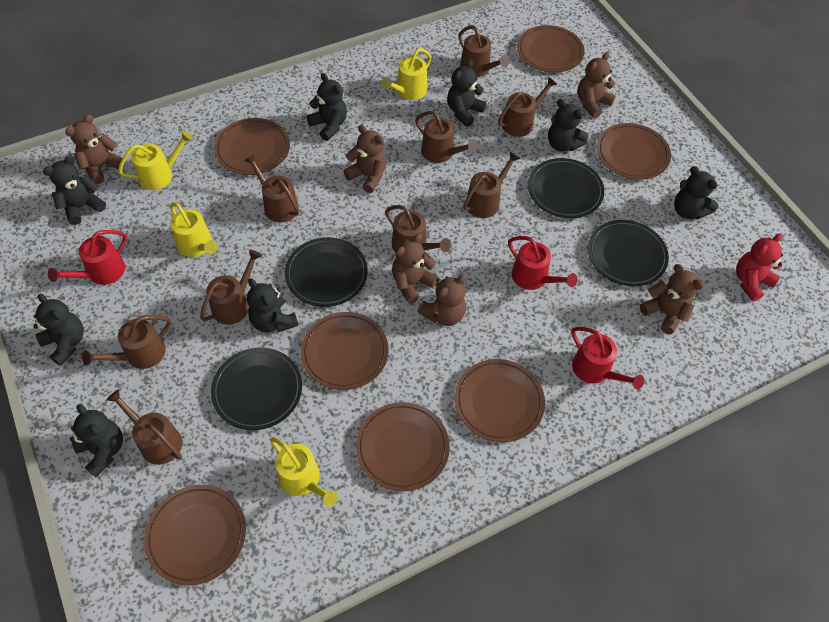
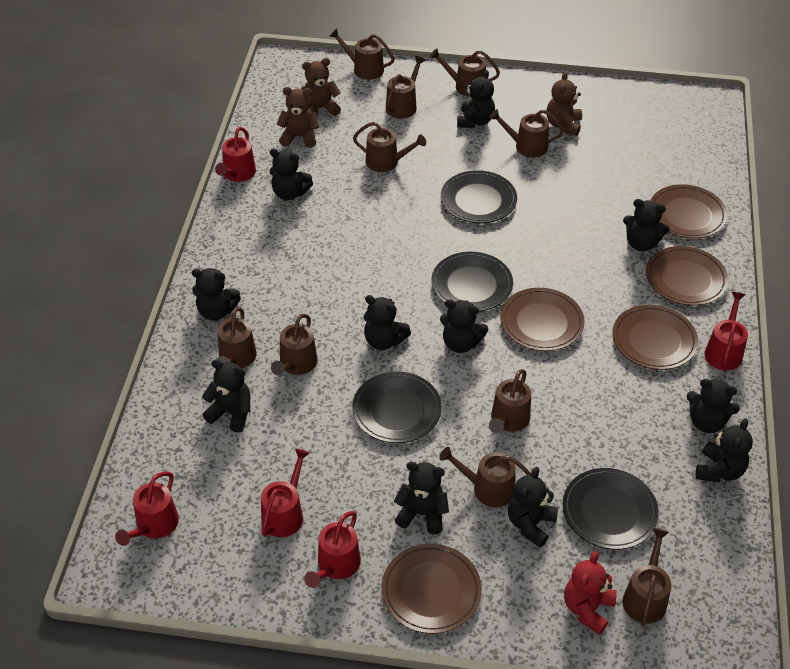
black teddy bear: 8 -> 11
brown plate: 7 -> 5
brown teddy bear: 6 -> 3
brown watering can: 9 -> 10
red watering can: 3 -> 5
yellow watering can: 4 -> 0

